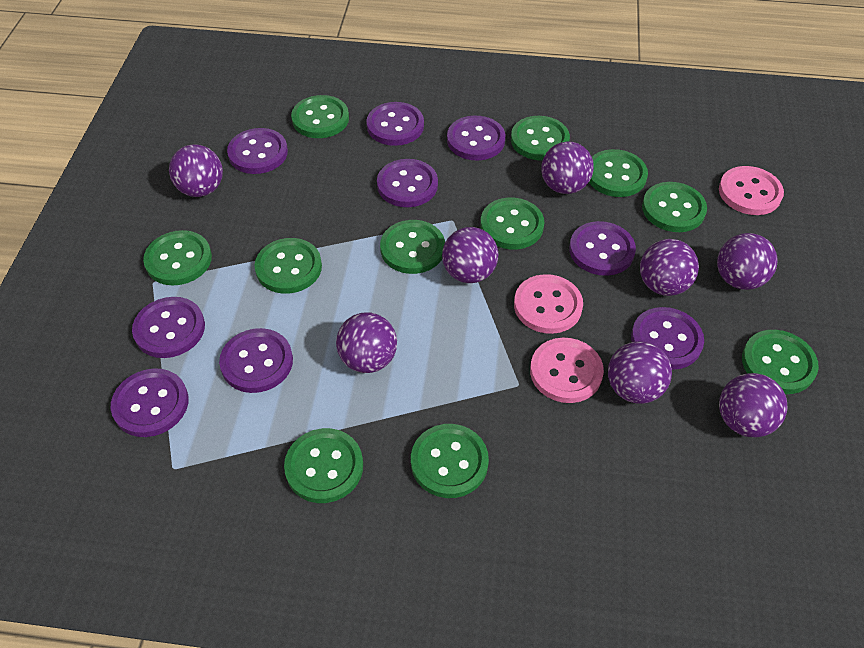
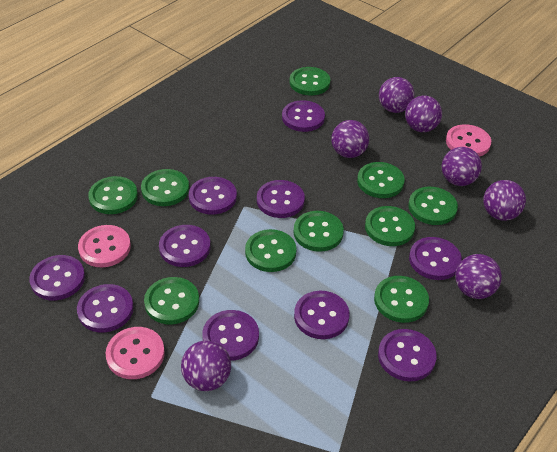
green button: 11 -> 10
purple ball: 8 -> 7
purple button: 9 -> 10

